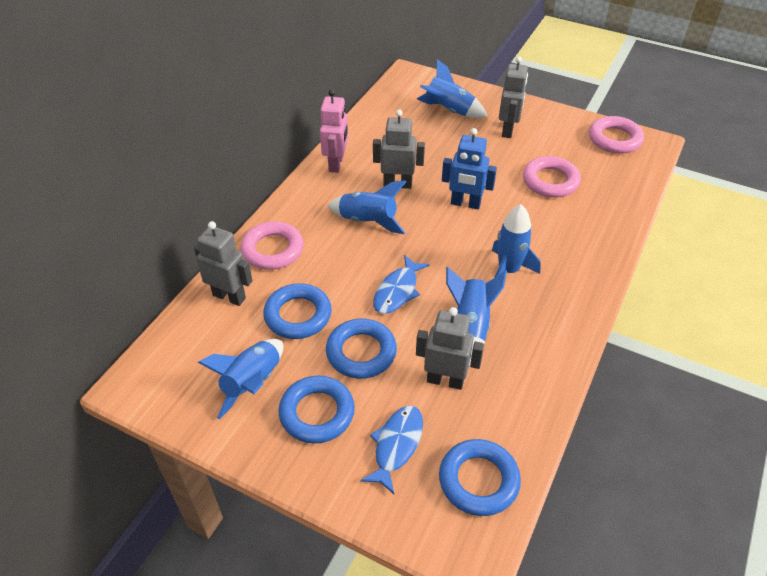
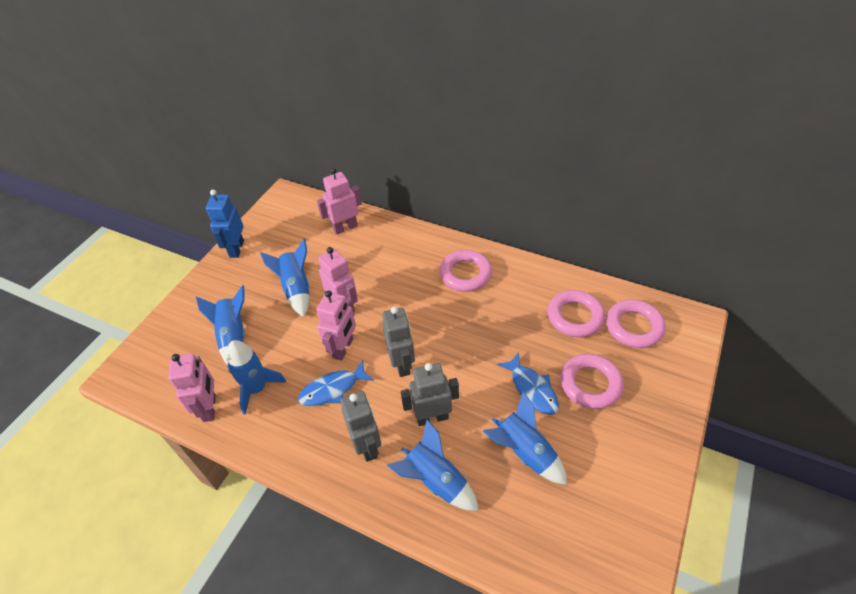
blue ring: 4 -> 0
grey robot: 4 -> 3
pink ring: 3 -> 4
pink robot: 1 -> 4

